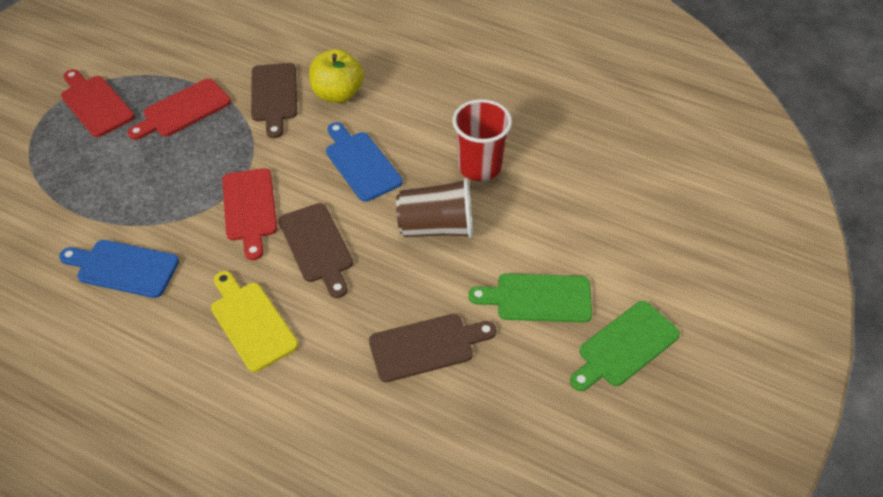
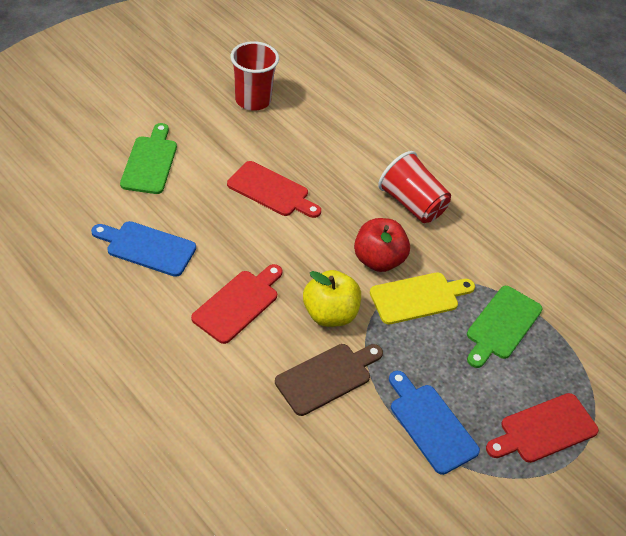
brown cup: 1 -> 0
brown cutting board: 3 -> 1
red apple: 0 -> 1
red cup: 1 -> 2

